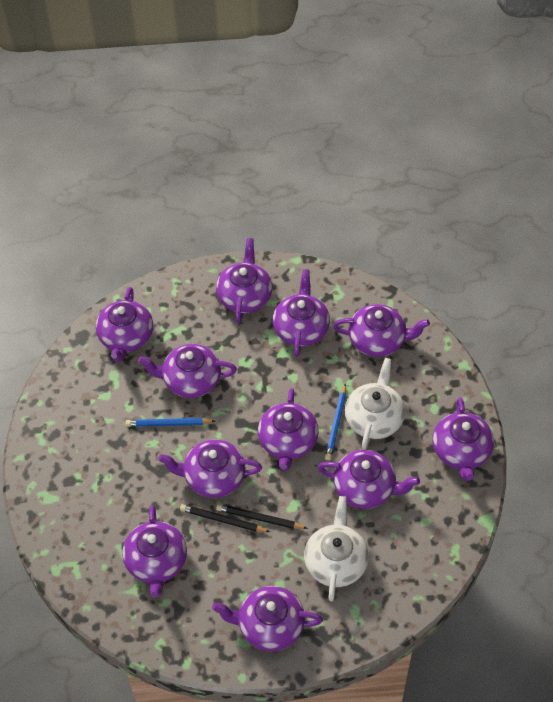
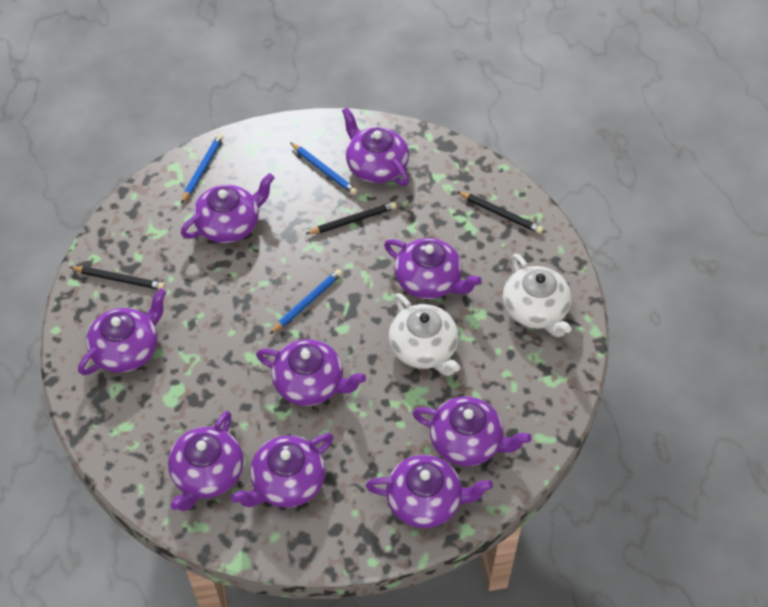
black pencil: 2 -> 3
blue pencil: 2 -> 3
purple teapot: 11 -> 9

